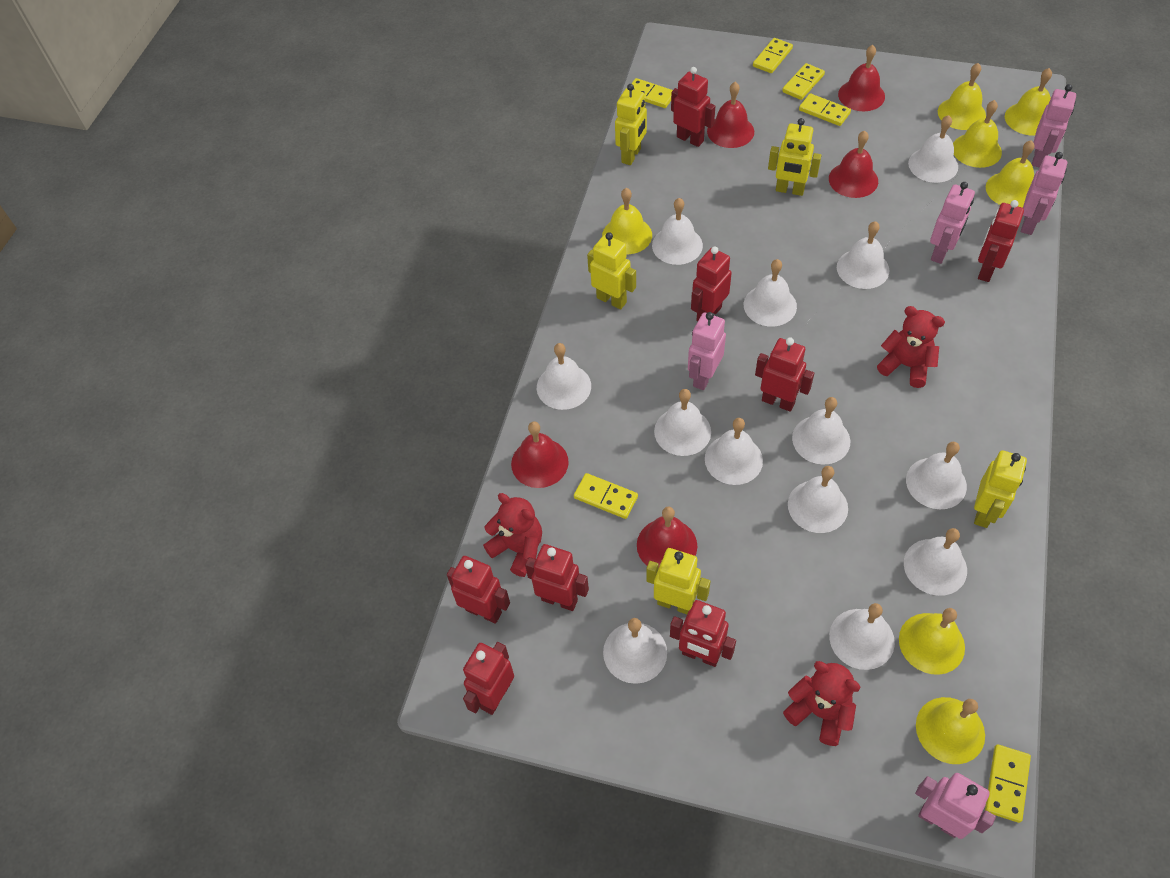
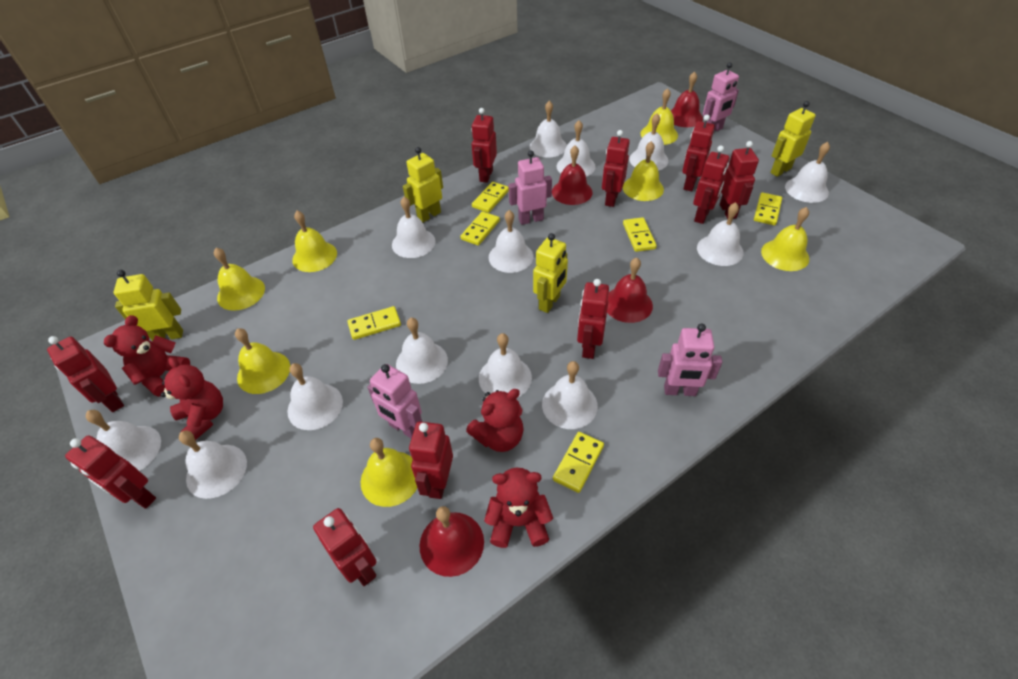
pink robot: 5 -> 4
red bell: 5 -> 4
red robot: 8 -> 10
red teddy bear: 3 -> 4
yellow robot: 5 -> 4

